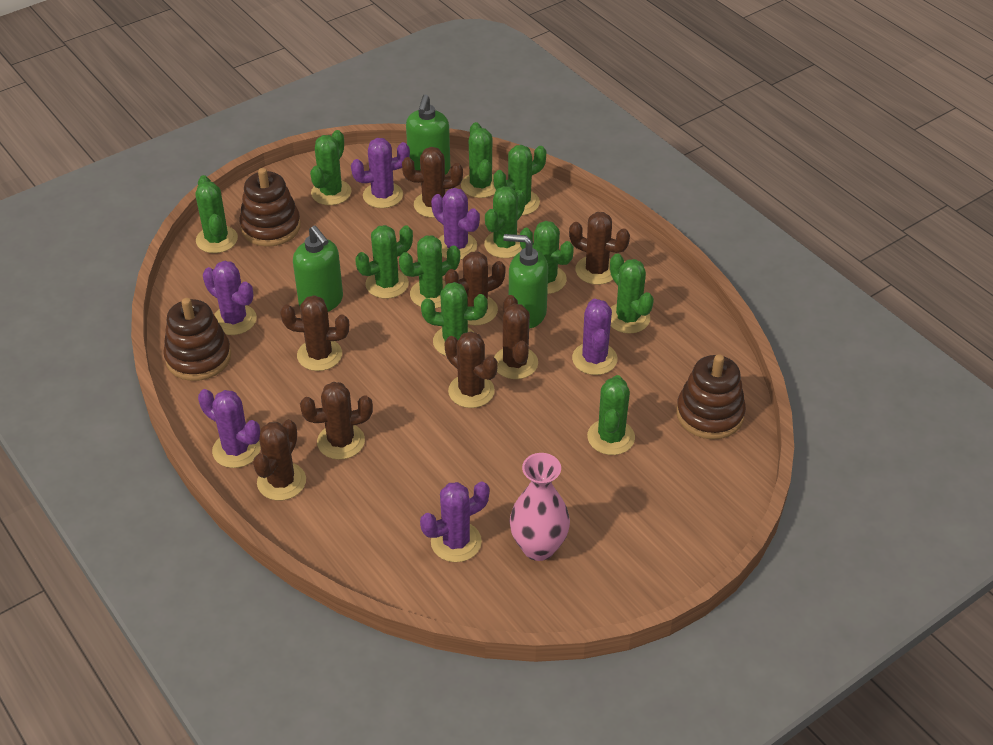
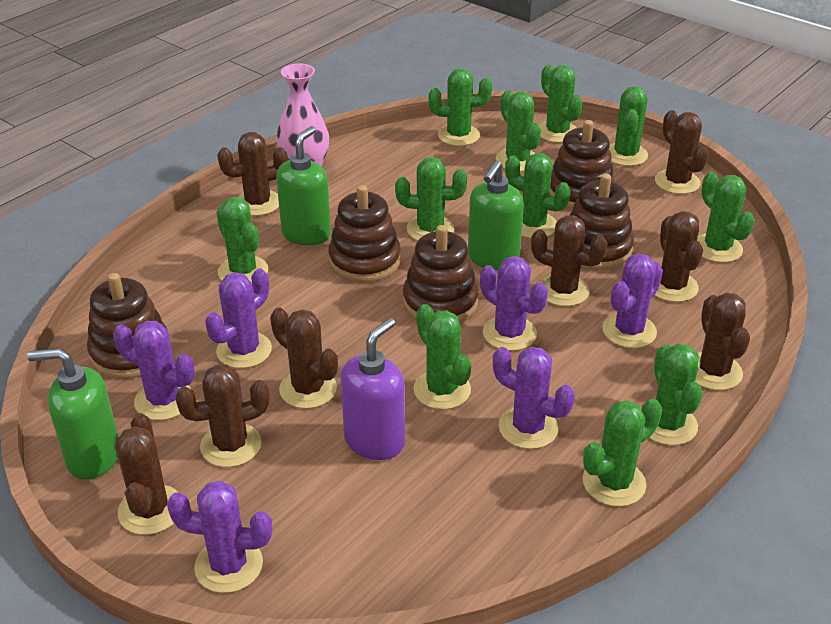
brown stacking toy: 3 -> 5
purple soap dispenser: 0 -> 1

